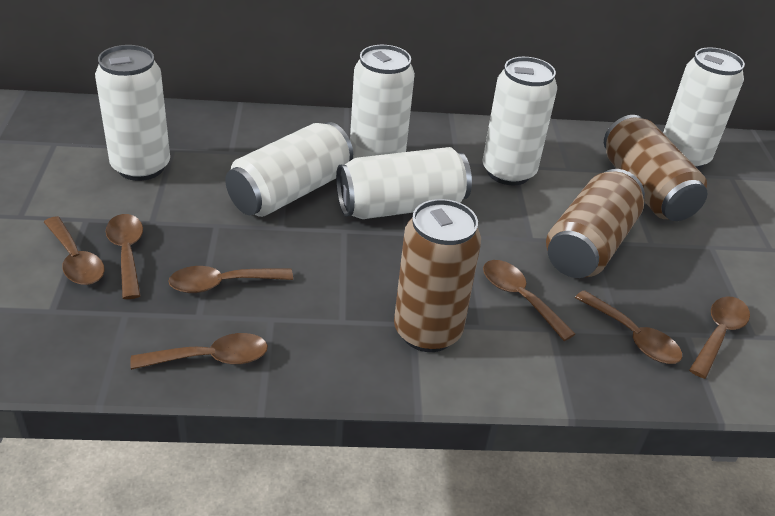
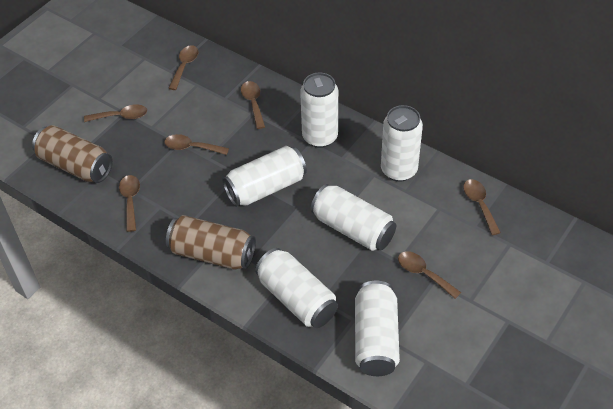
brown can: 3 -> 2

